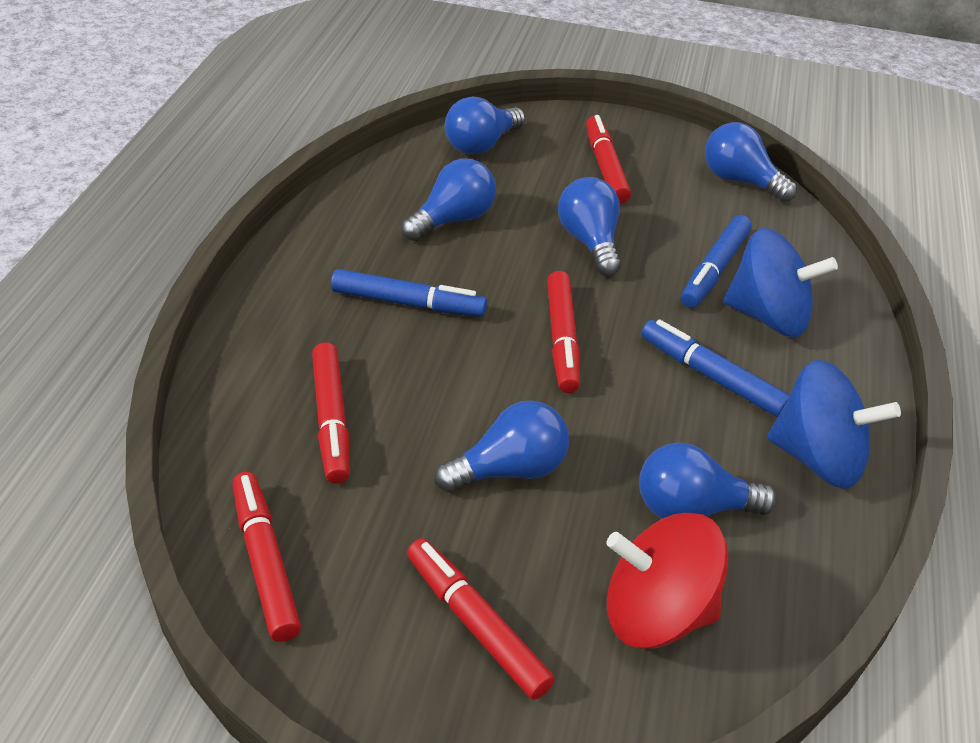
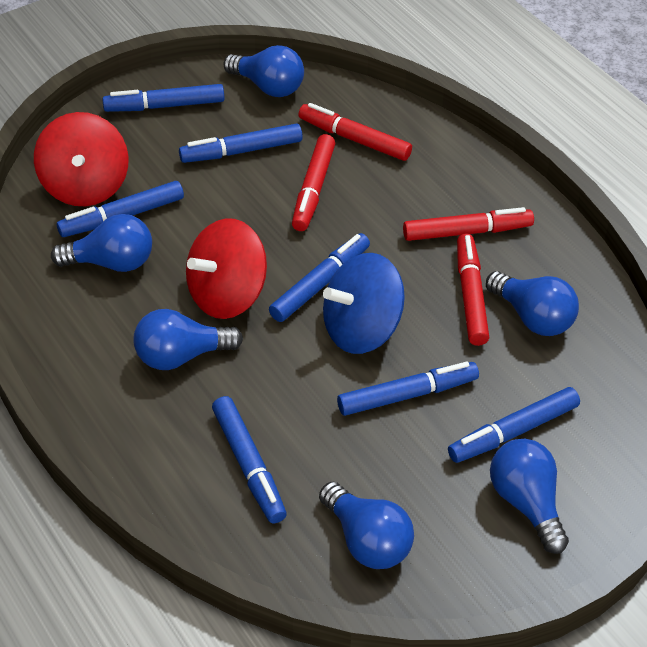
blue marker: 3 -> 7
blue spinning top: 2 -> 1
red marker: 5 -> 4
red spinning top: 1 -> 2

